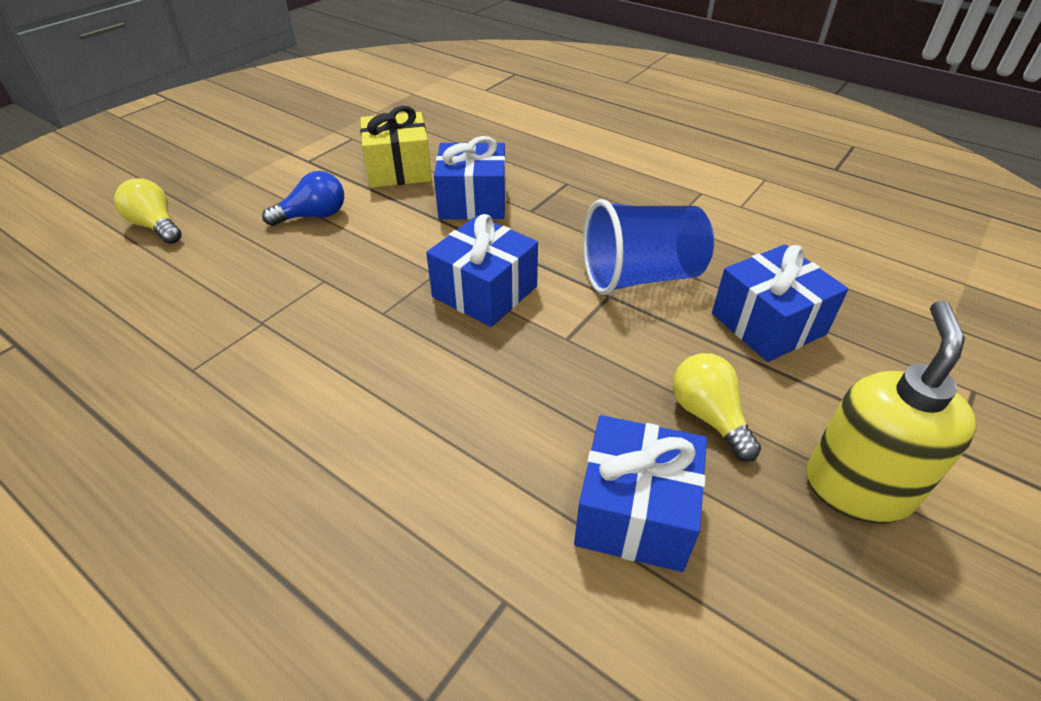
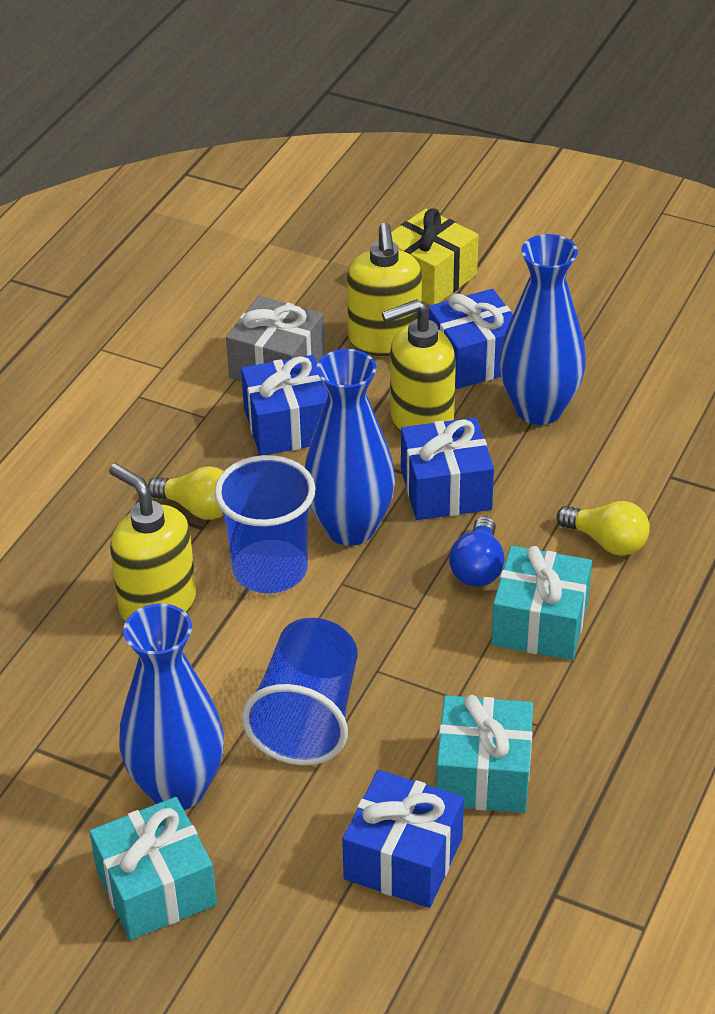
blue cup: 1 -> 2
blue vase: 0 -> 3
grey gift: 0 -> 1
turquoise gift: 0 -> 3
yellow soap dispenser: 1 -> 3

